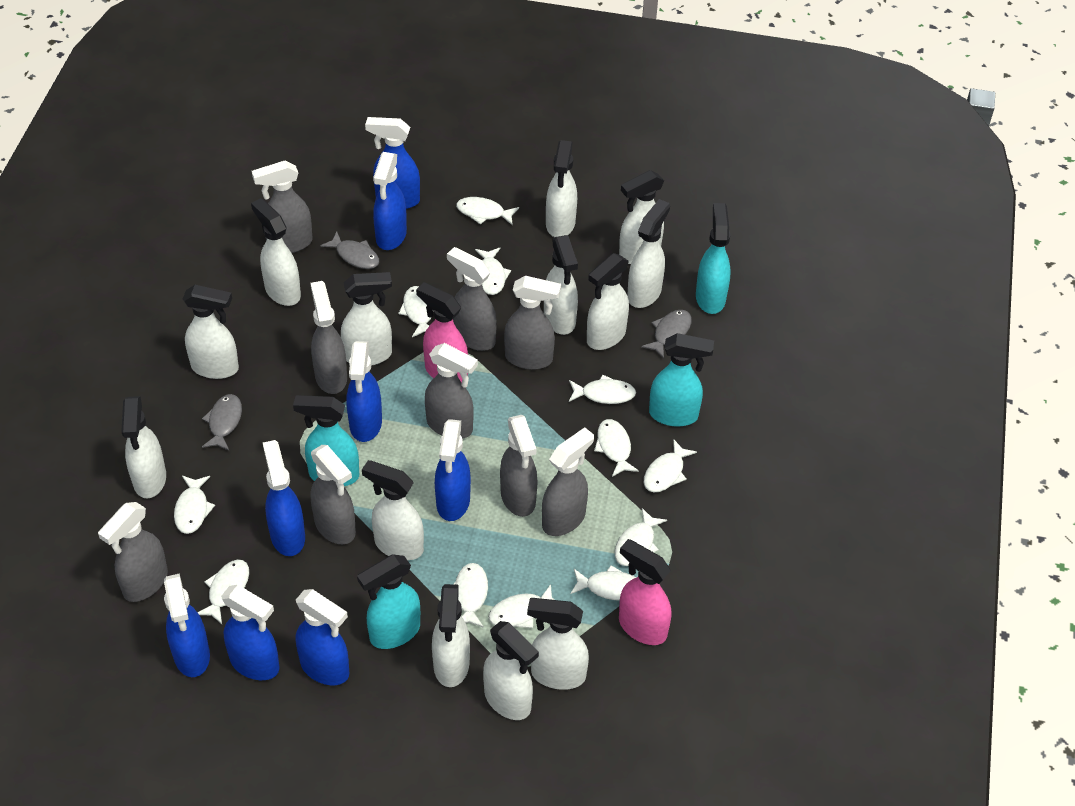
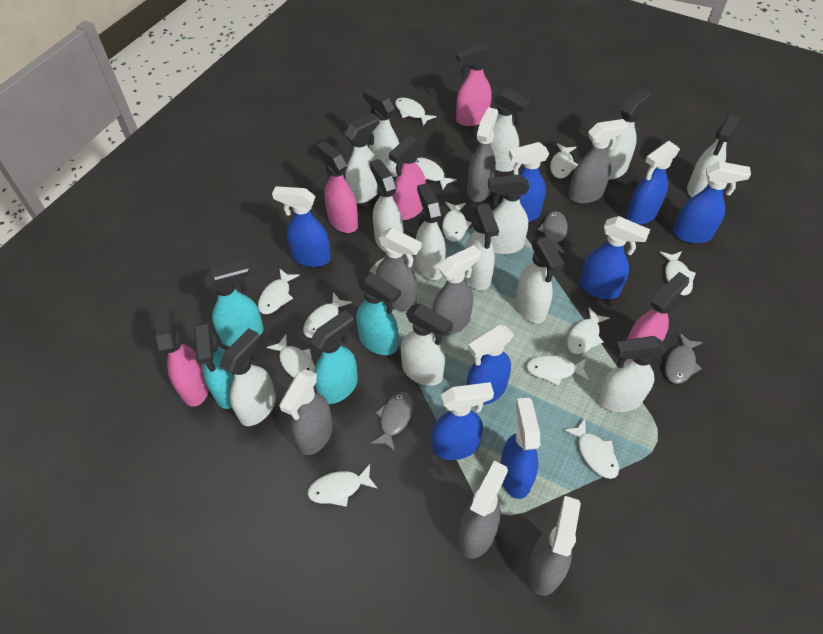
grey spray bottle: 9 -> 7
pink spray bottle: 2 -> 5

